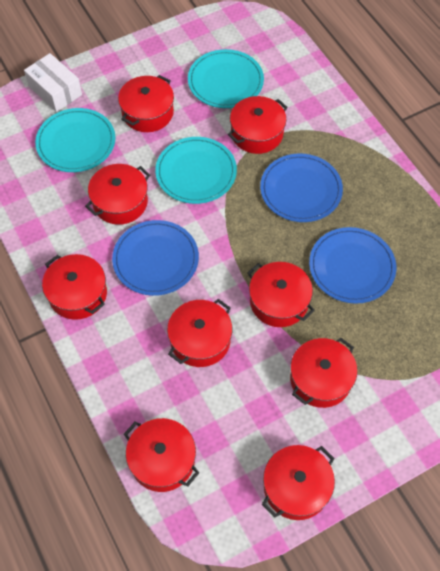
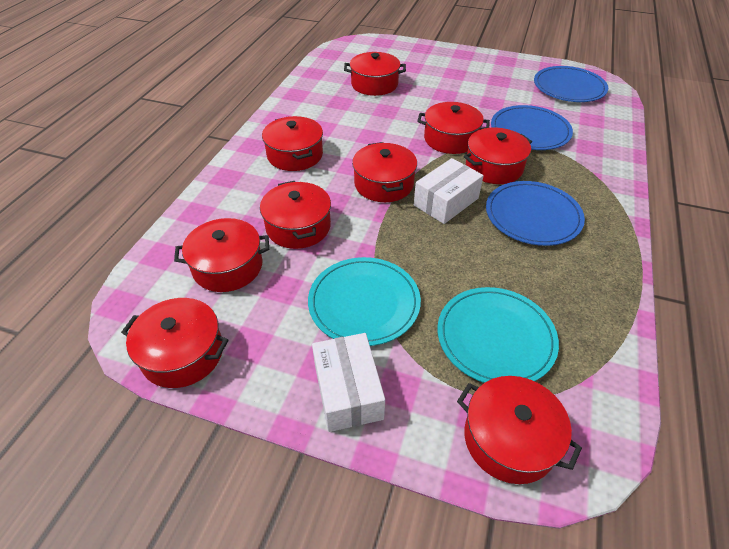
turquoise plate: 3 -> 2
white box: 1 -> 2

